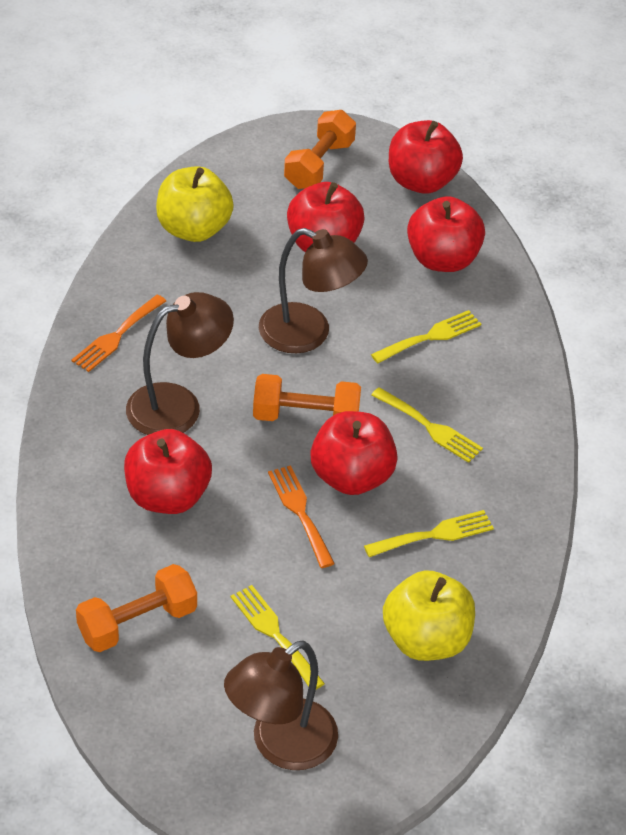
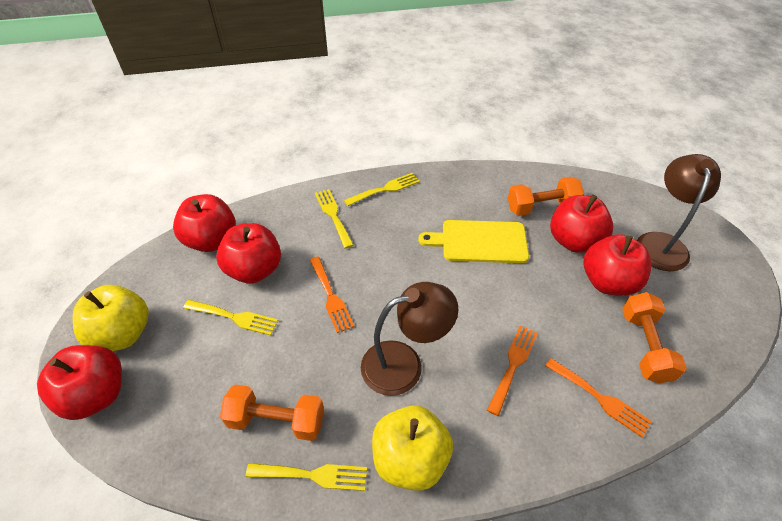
brown lamp: 3 -> 2
orange fork: 2 -> 3
yellow cutting board: 0 -> 1

